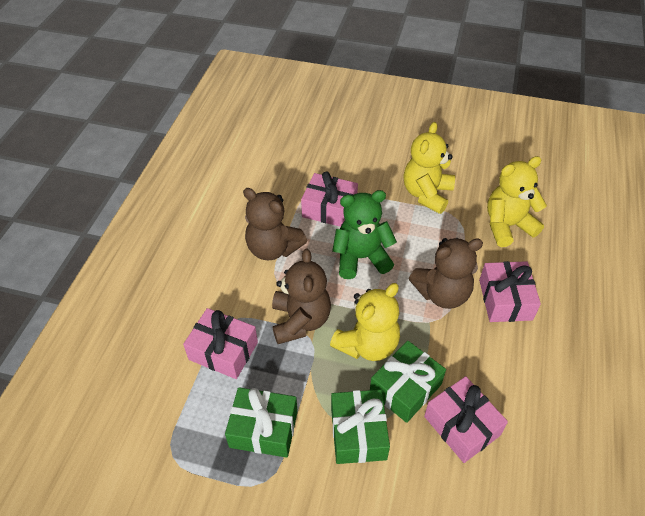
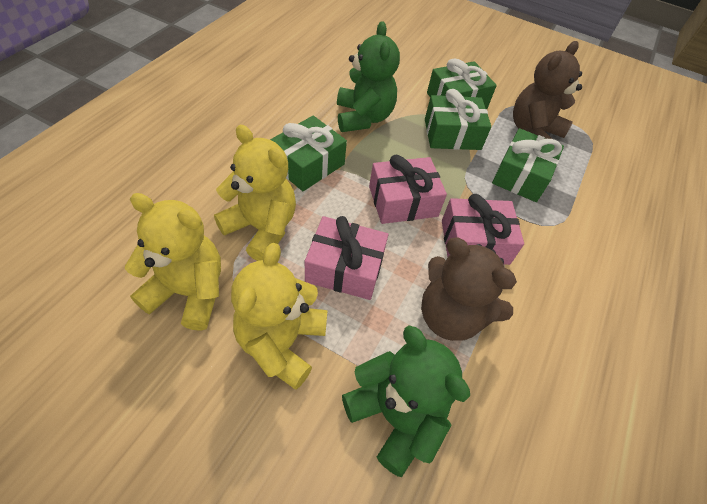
brown teddy bear: 3 -> 2
green gift: 3 -> 4
green teddy bear: 1 -> 2
pink gift: 4 -> 3

